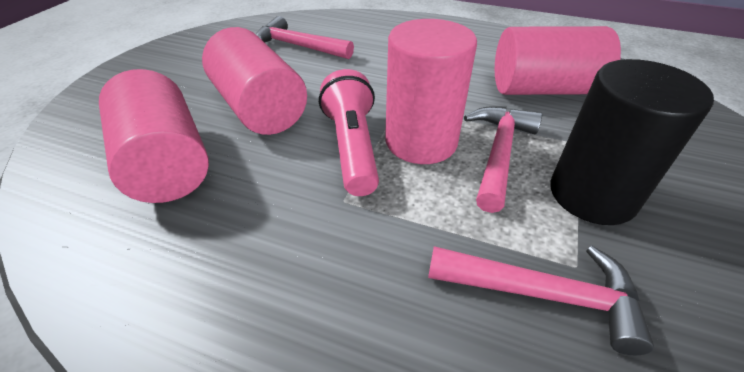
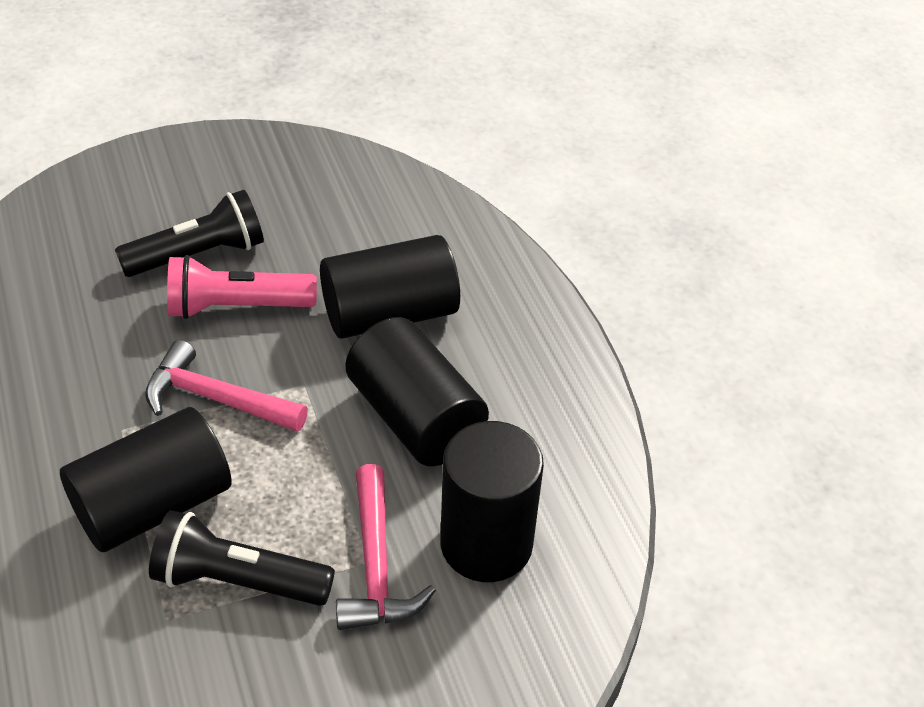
black cylinder: 1 -> 4
black flashlight: 0 -> 2
pink cylinder: 4 -> 0
pink hammer: 3 -> 2

